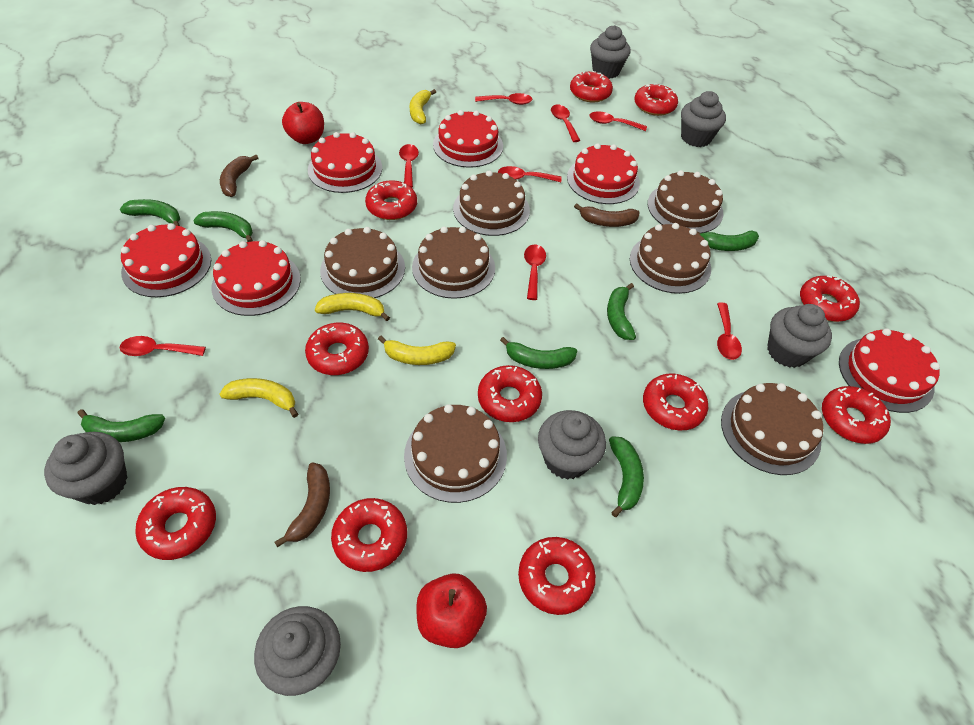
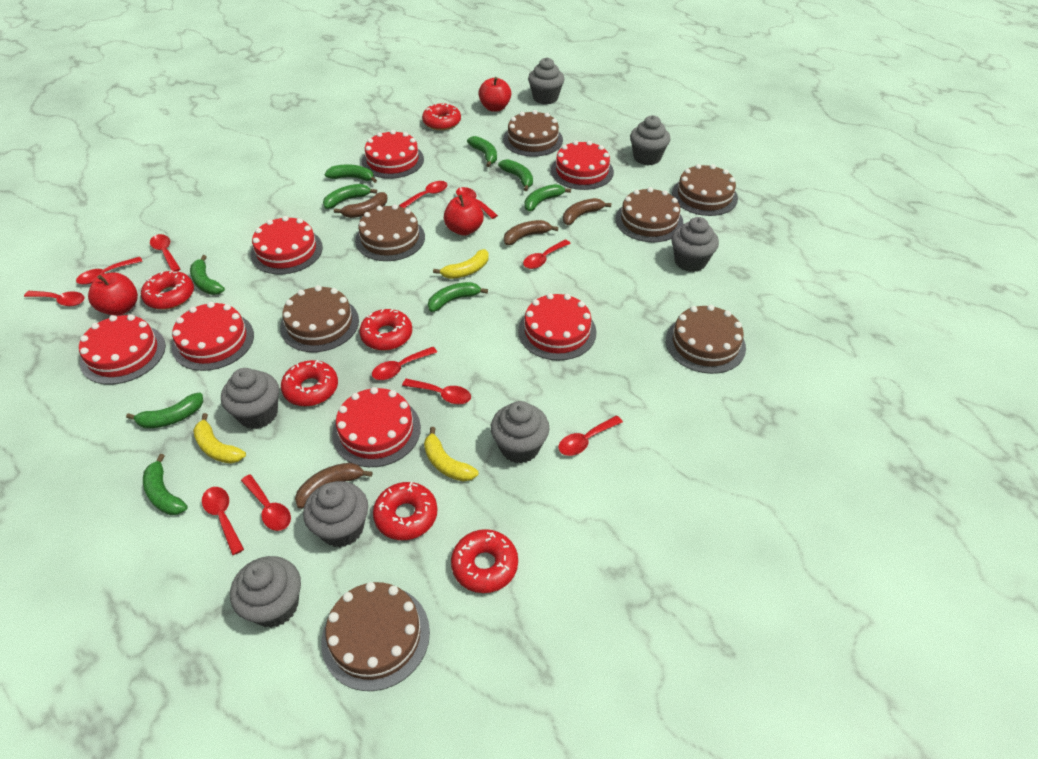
brown banana: 3 -> 4
green banana: 7 -> 9
grey cupcake: 6 -> 7
red apple: 2 -> 3
red cake: 6 -> 7
red donut: 11 -> 6
red spoon: 8 -> 11
yellow banana: 4 -> 3

